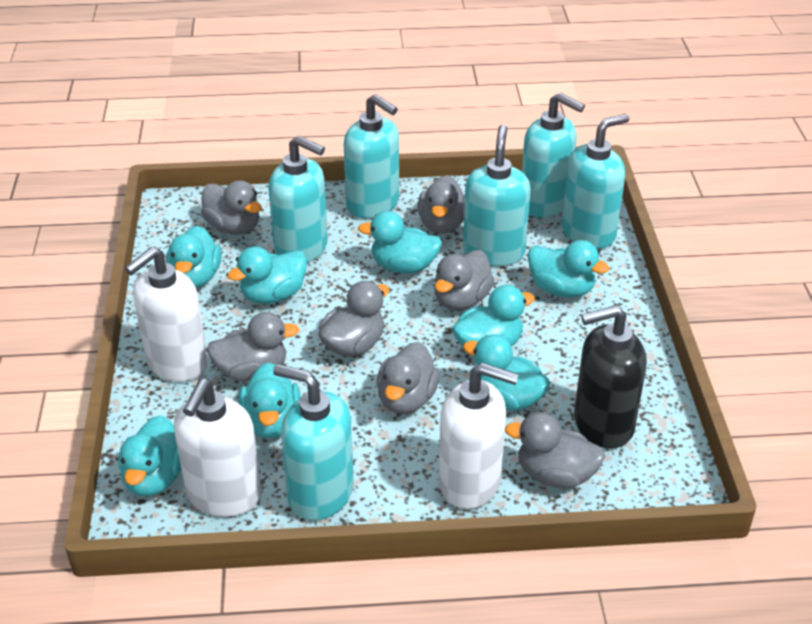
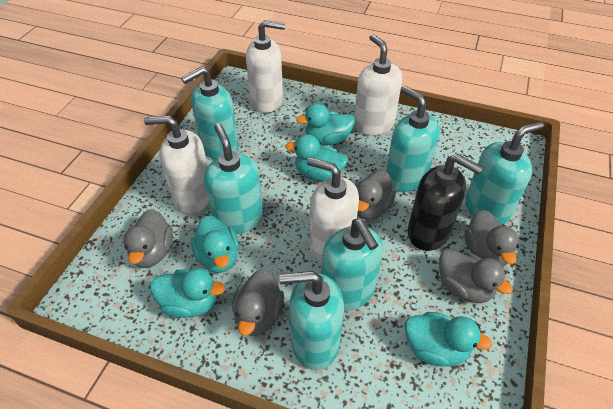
grey duck: 7 -> 5
turquoise duck: 8 -> 5
white soap dispenser: 3 -> 4

